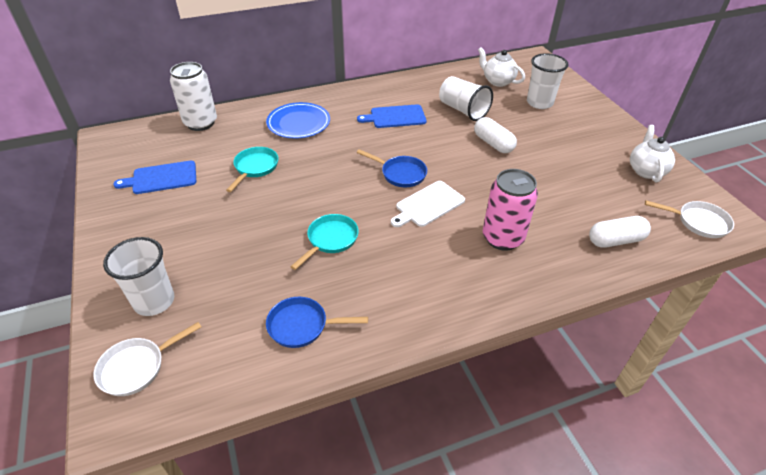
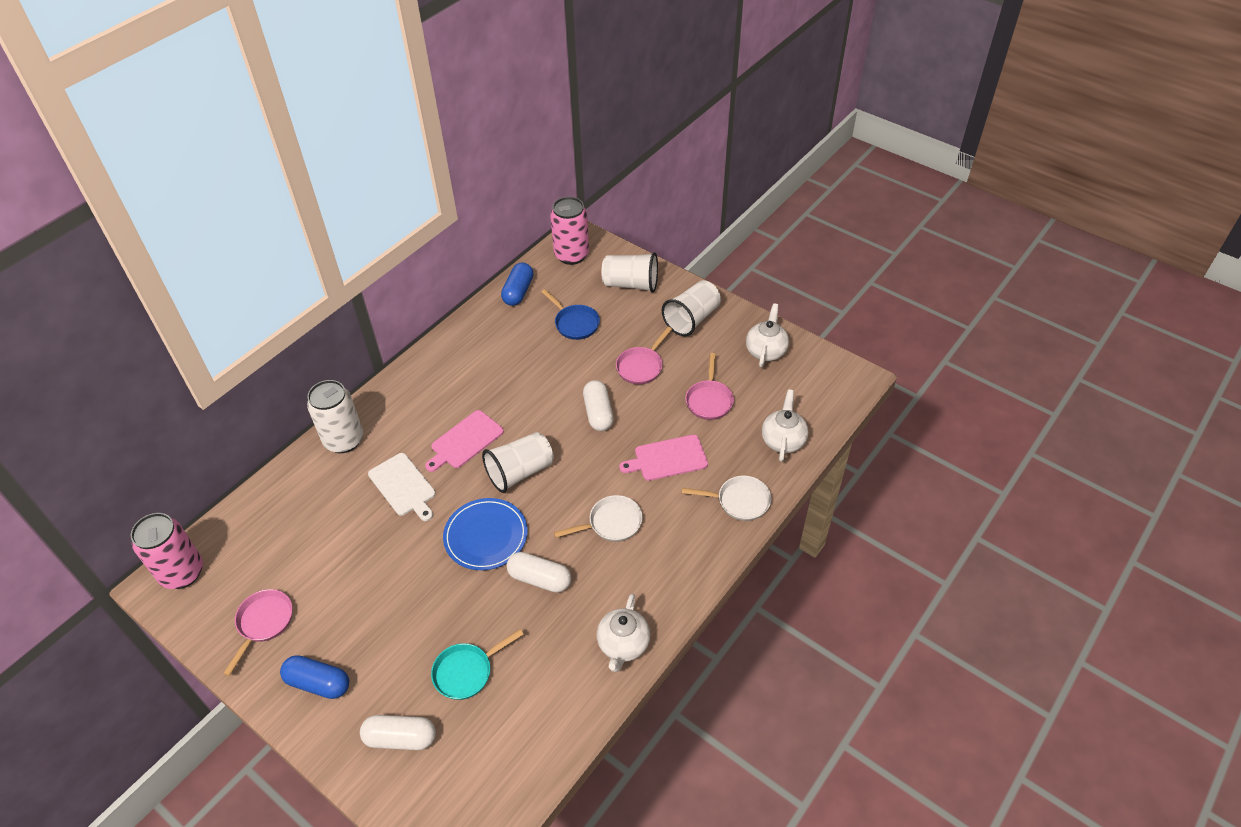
blue capsule: 0 -> 2
blue cutting board: 2 -> 0
blue pan: 2 -> 1
pink can: 1 -> 2
pink cutting board: 0 -> 2
pink pan: 0 -> 3
turquoise pan: 2 -> 1
white capsule: 2 -> 3
white teapot: 2 -> 3

